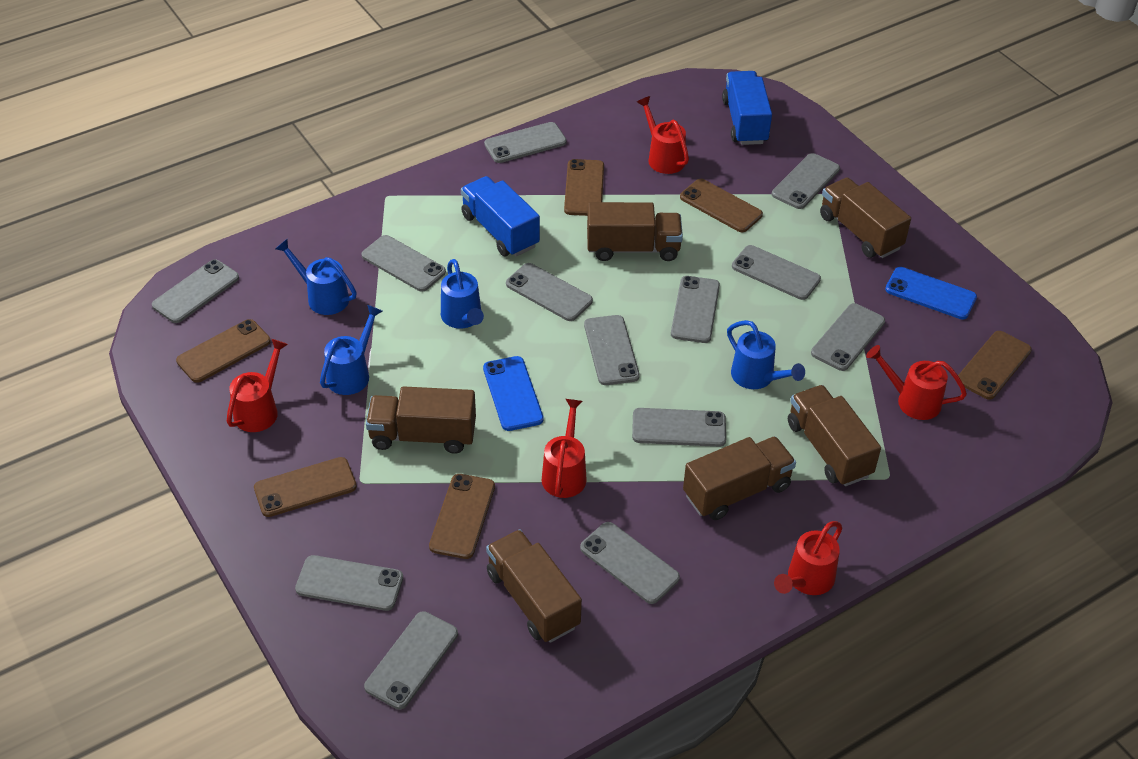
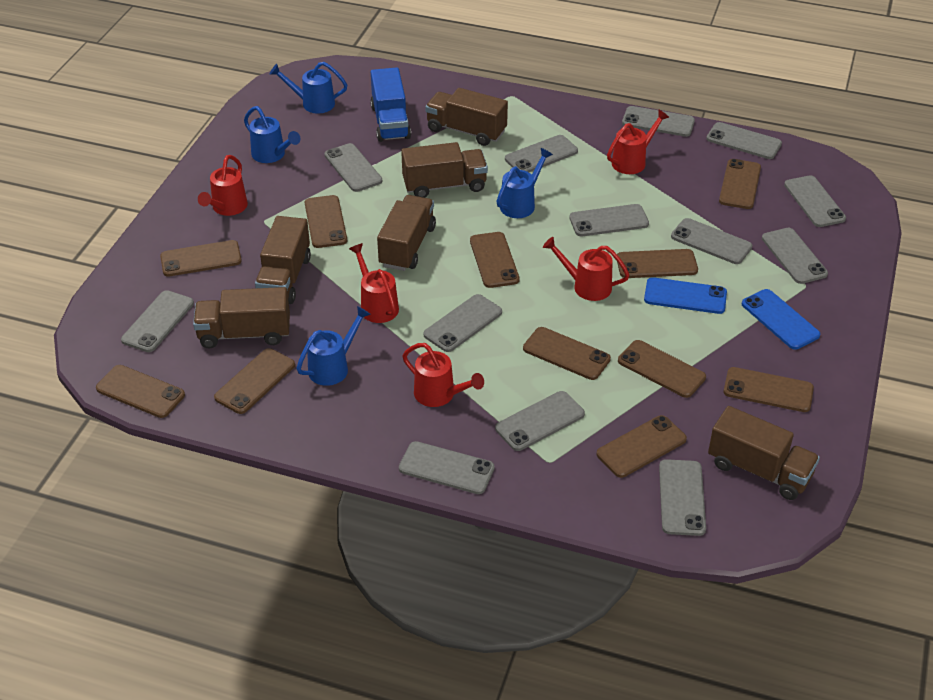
blue truck: 2 -> 1
brown phone: 6 -> 11

